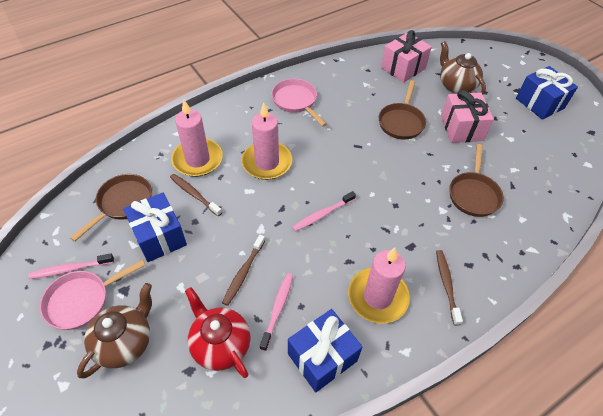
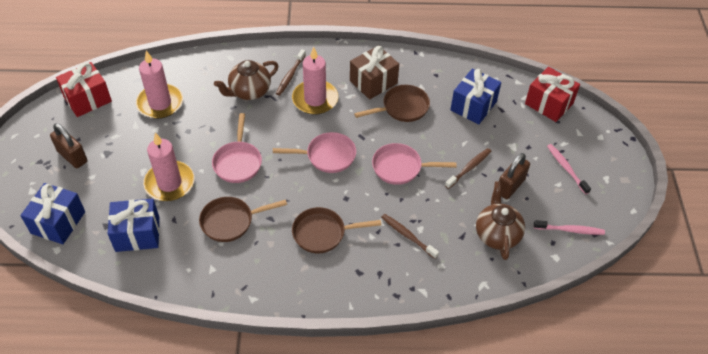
brown gift: 0 -> 1
brown padlock: 0 -> 2
pink gift: 2 -> 0
pink pan: 2 -> 3
pink toothbrush: 3 -> 2
red gift: 0 -> 2
red teapot: 1 -> 0

